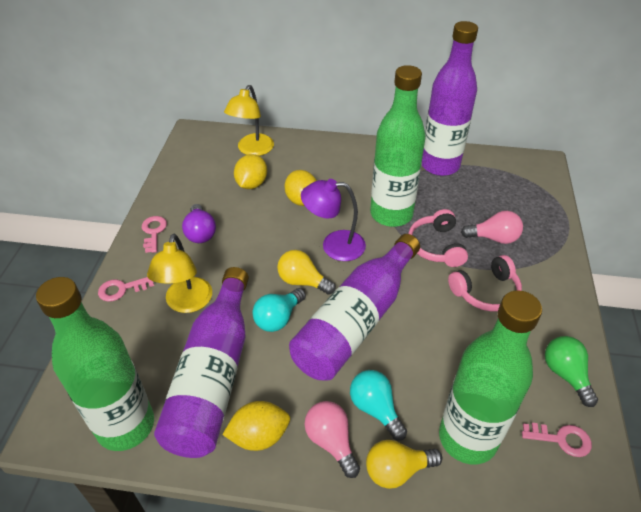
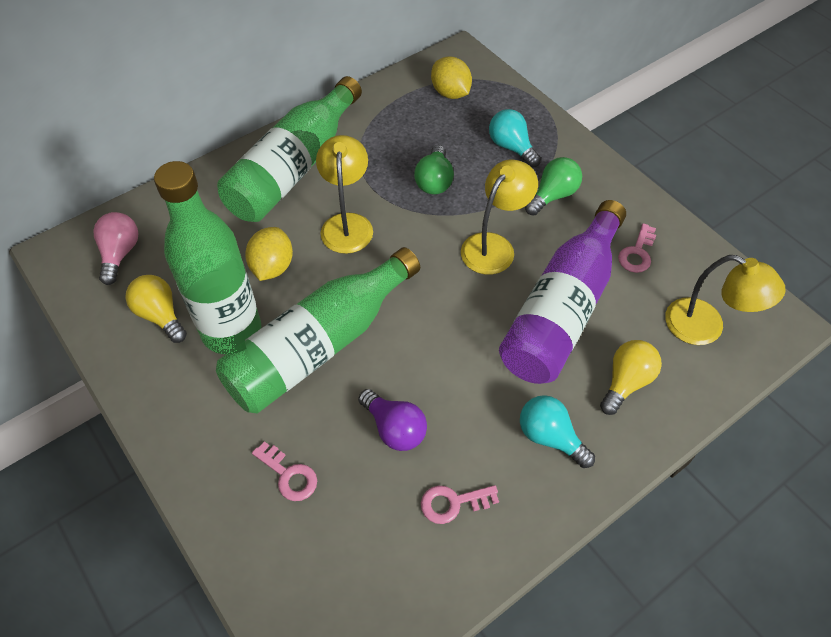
green light bulb: 1 -> 2
pink headphones: 2 -> 0
pink light bulb: 2 -> 1
purple bottle: 3 -> 1
purple lamp: 1 -> 0
yellow lamp: 2 -> 3
yellow lemon: 3 -> 2

